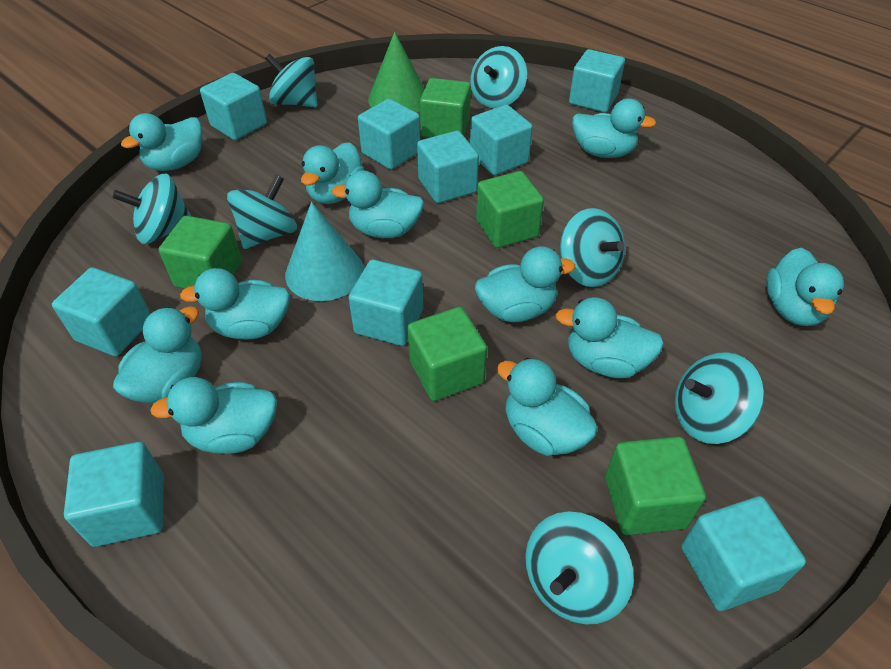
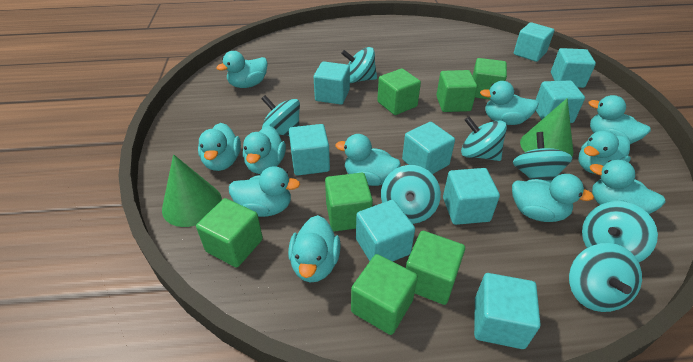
green cone: 1 -> 2
green cube: 5 -> 7
turquoise cone: 1 -> 0

